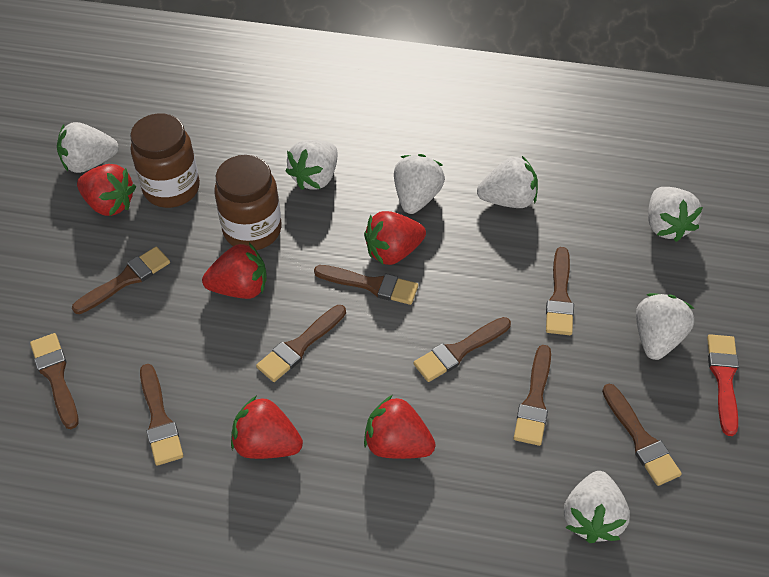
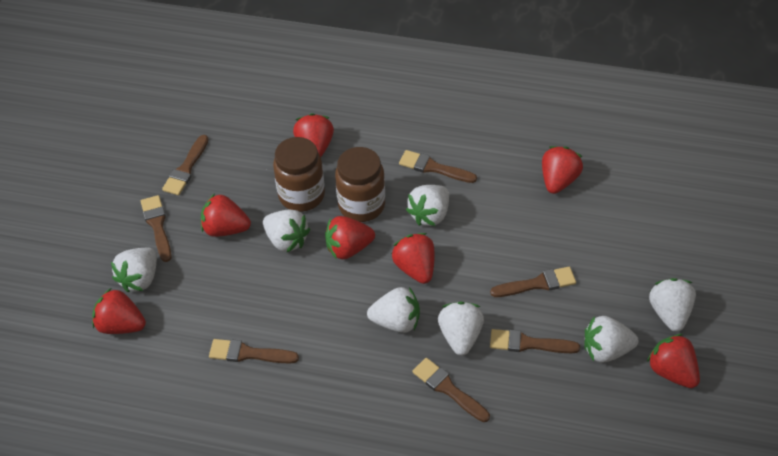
brown brush: 9 -> 7
red brush: 1 -> 0
red strawberry: 5 -> 7

